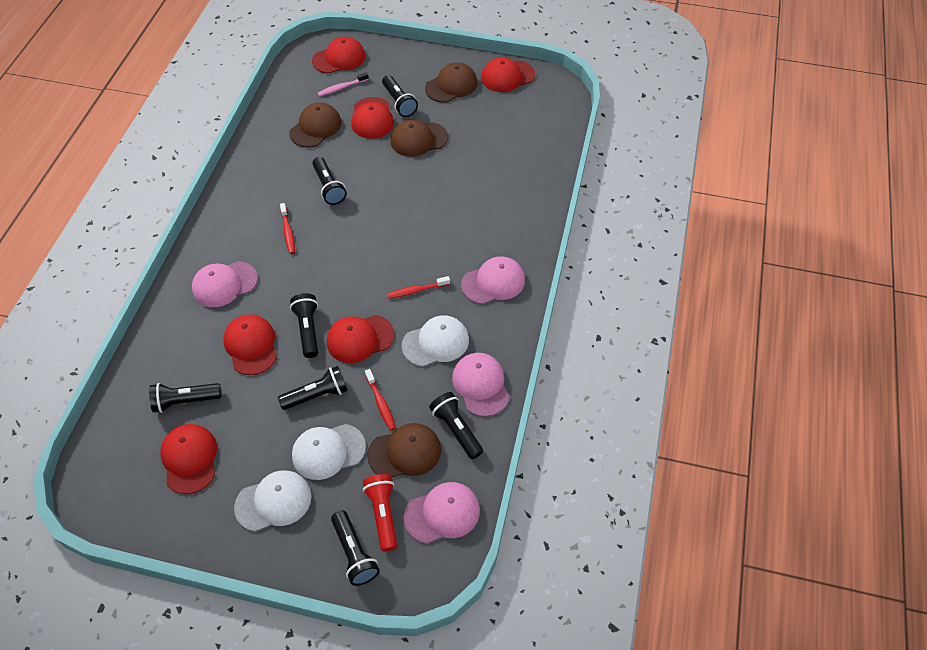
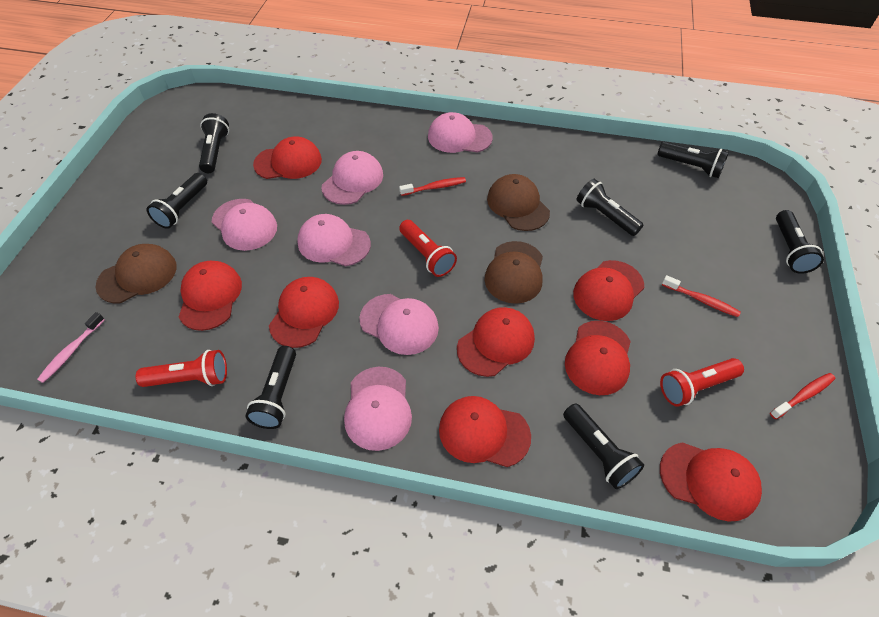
brown cap: 4 -> 3
pink cap: 4 -> 6
red cap: 6 -> 8
red flashlight: 1 -> 3
white cap: 3 -> 0

